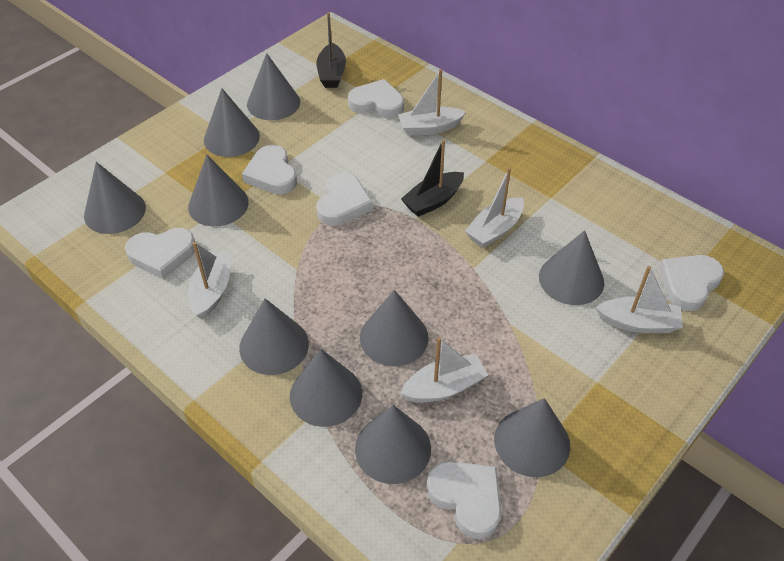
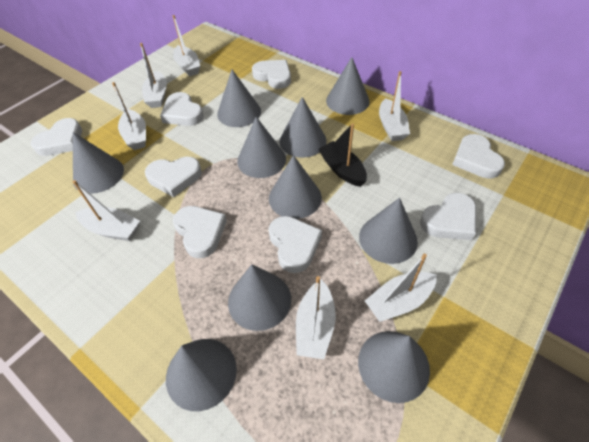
black boat: 2 -> 1
white boat: 5 -> 7
white heart: 6 -> 8

